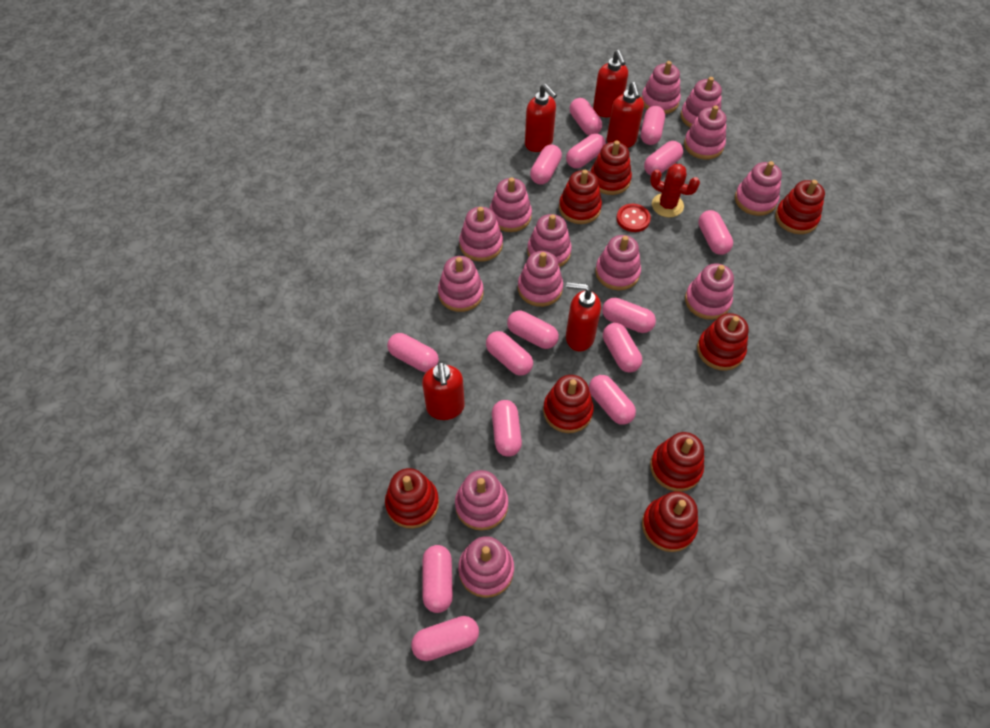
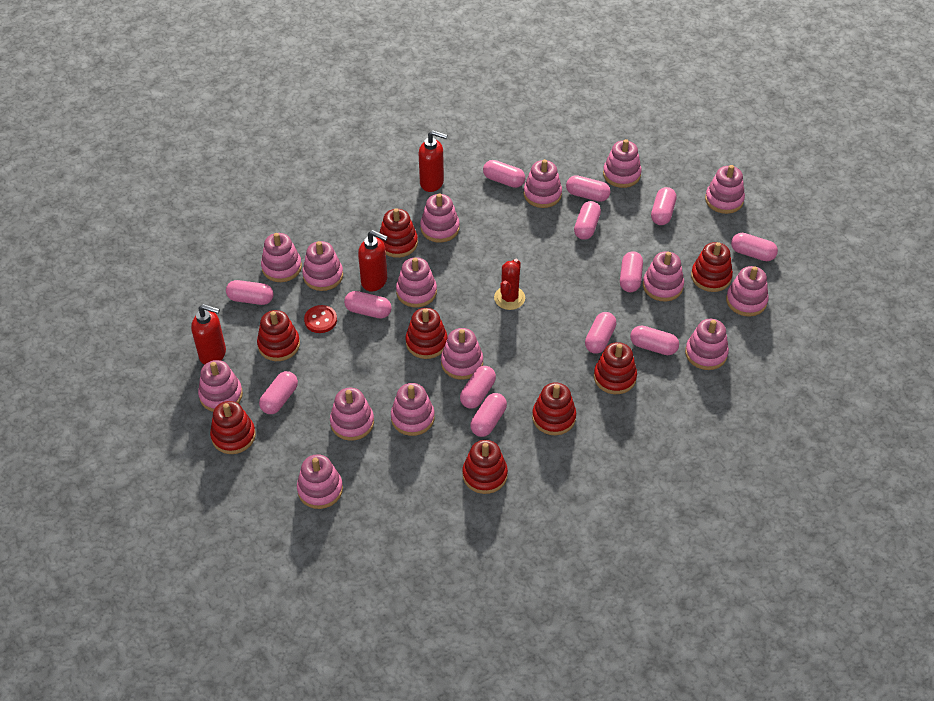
pink capsule: 15 -> 13
pink stacking toy: 13 -> 15
red soap dispenser: 5 -> 3

